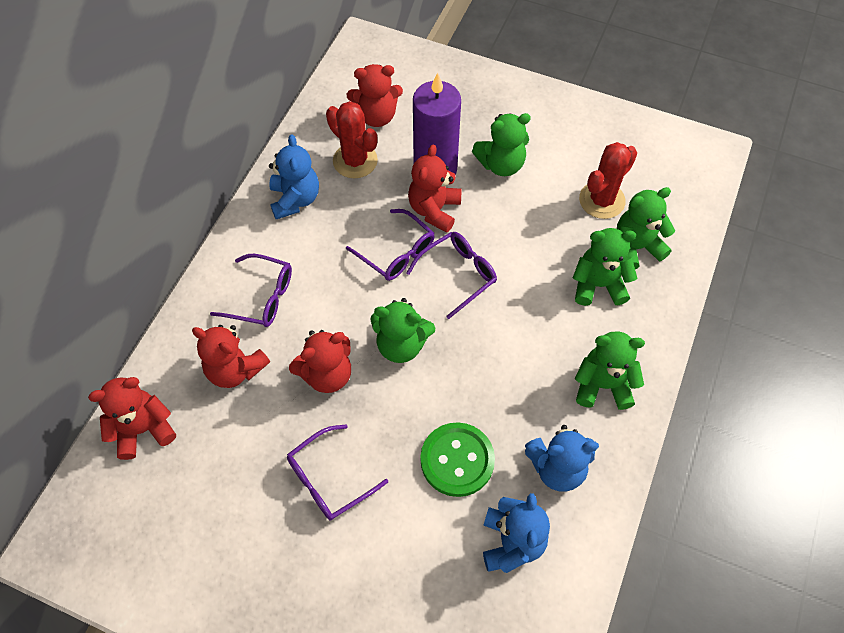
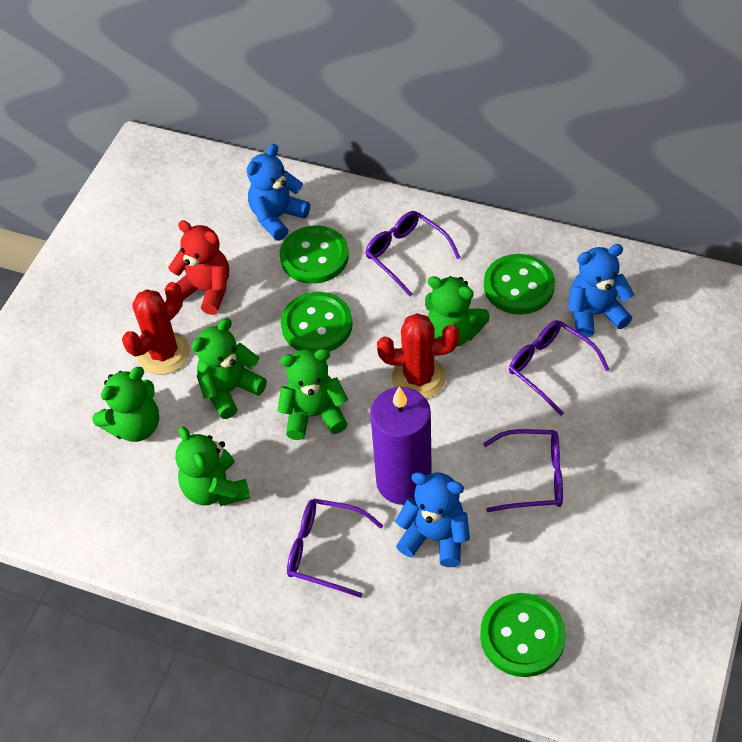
green button: 1 -> 4
red teddy bear: 5 -> 1

